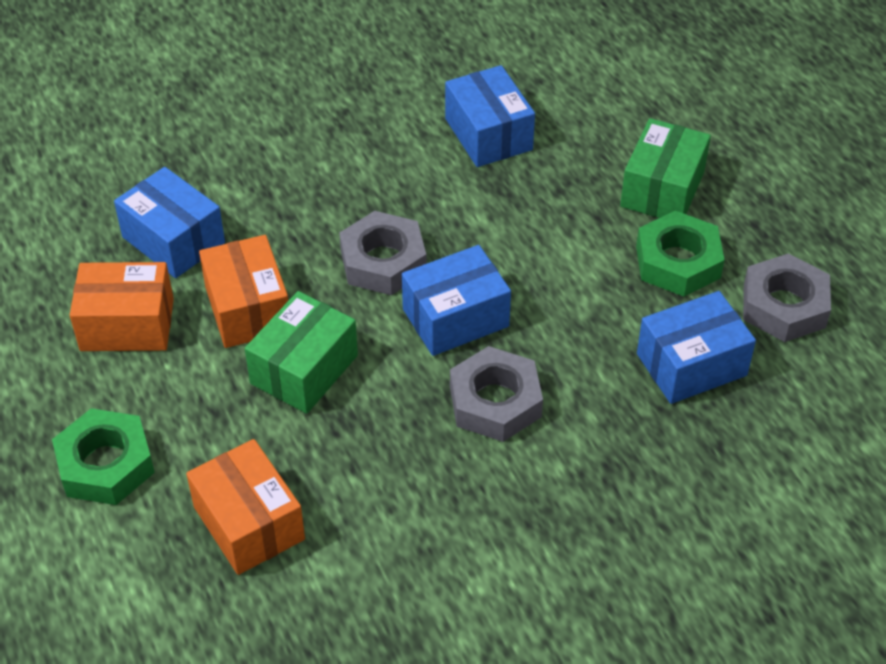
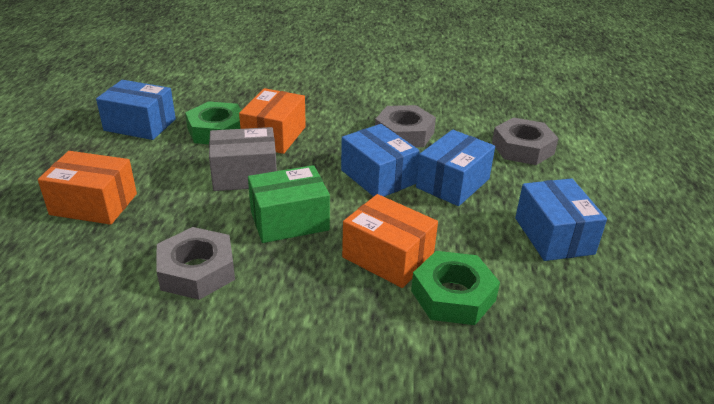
green box: 2 -> 1
grey box: 0 -> 1

